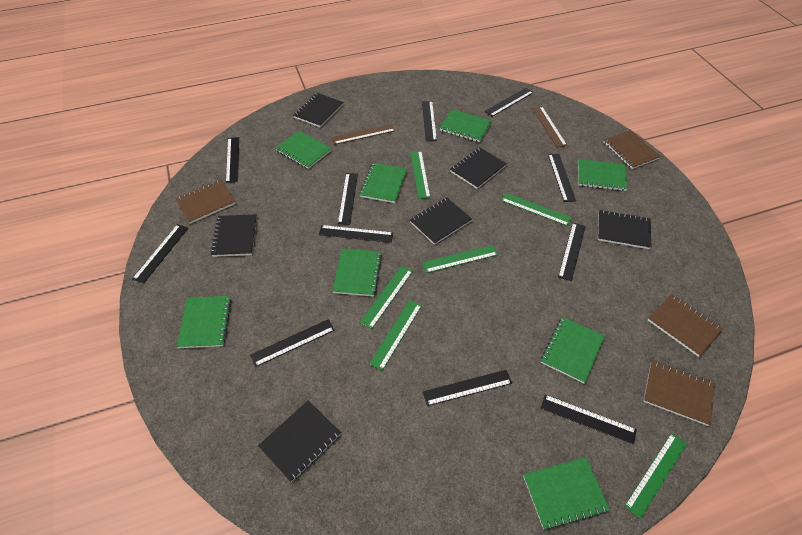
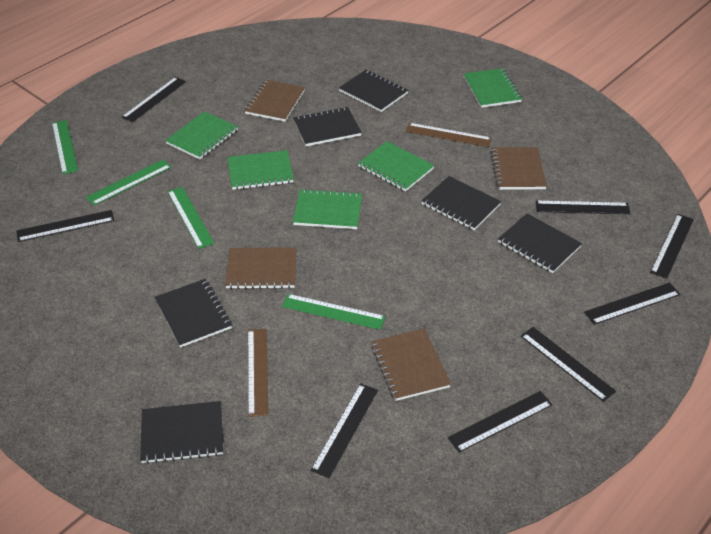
black ruler: 11 -> 8
green notebook: 8 -> 5
green ruler: 6 -> 4

